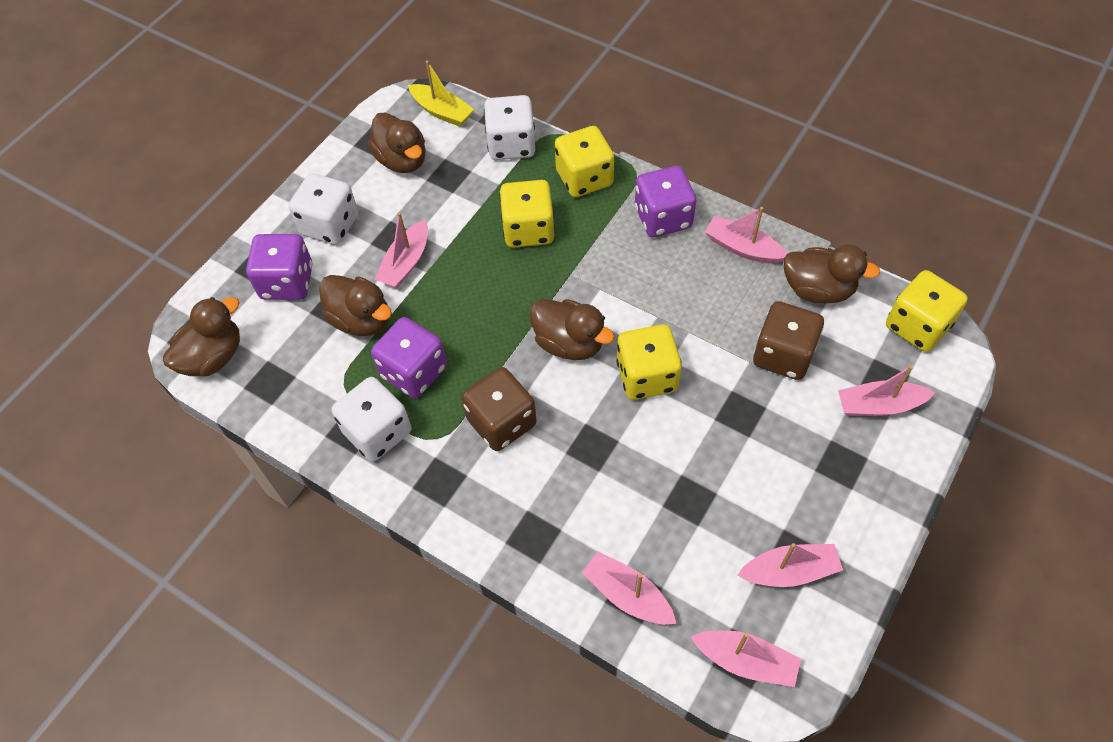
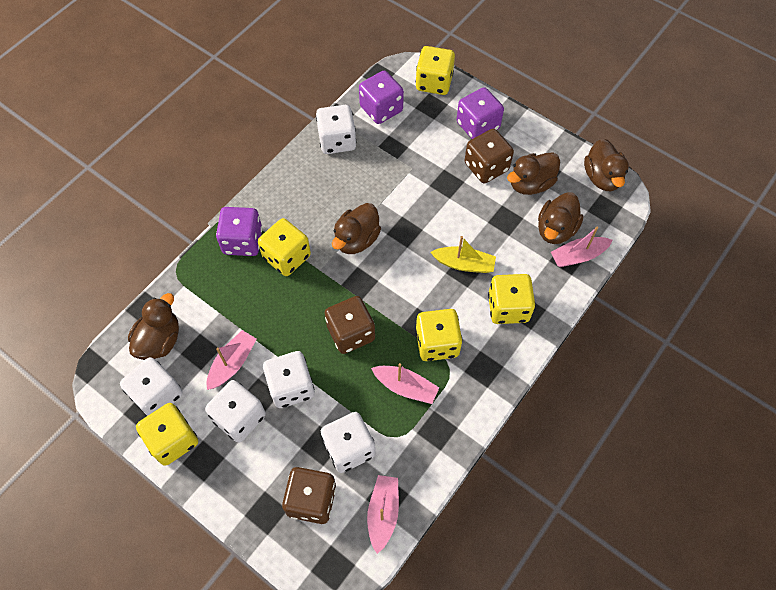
brown dice: 2 -> 3
pink boat: 6 -> 4
white dice: 3 -> 5
yellow dice: 4 -> 5

